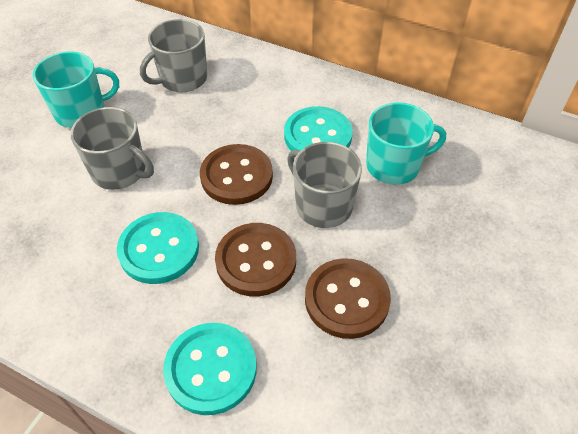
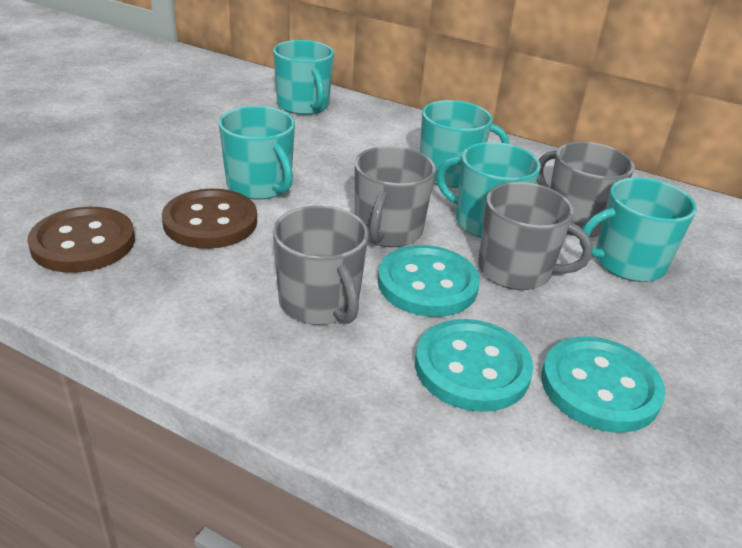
brown button: 3 -> 2
grey mug: 3 -> 4
turquoise mug: 2 -> 5

